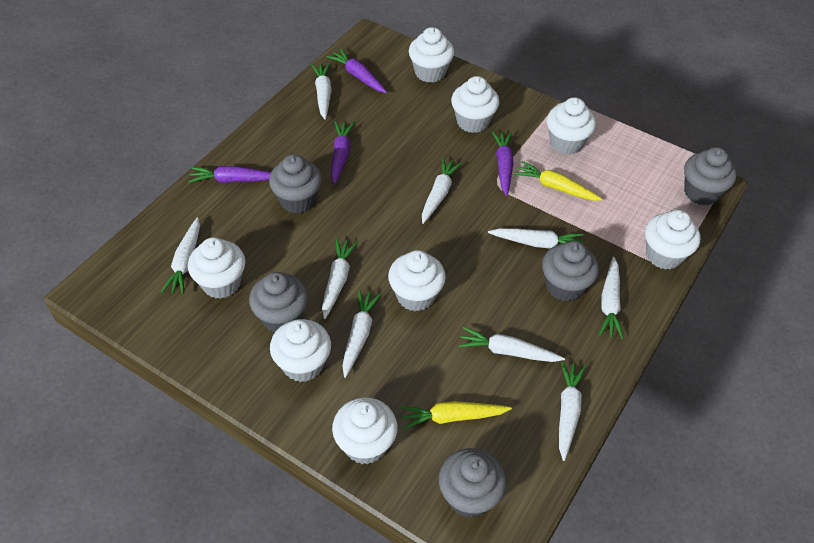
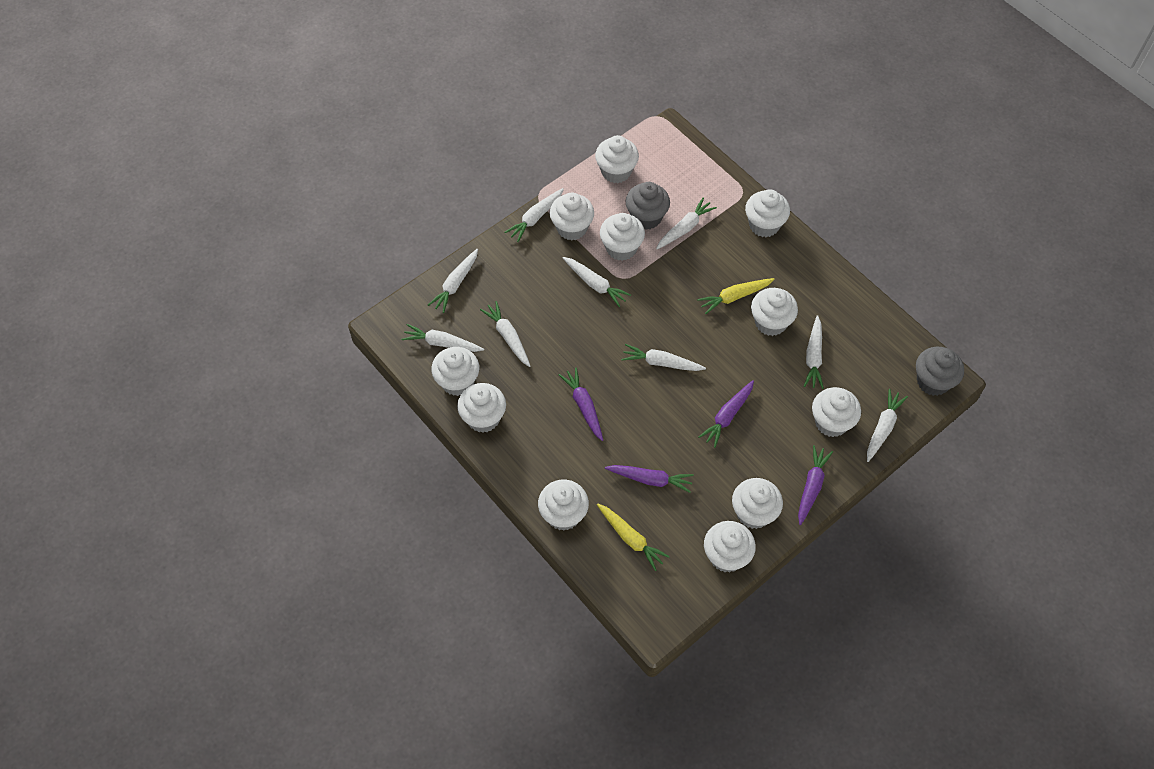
grey cupcake: 5 -> 2
white cupcake: 8 -> 11

